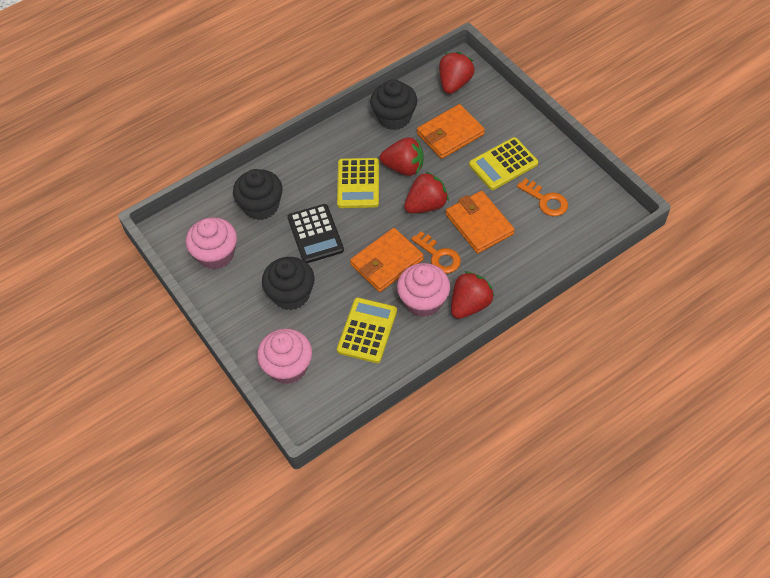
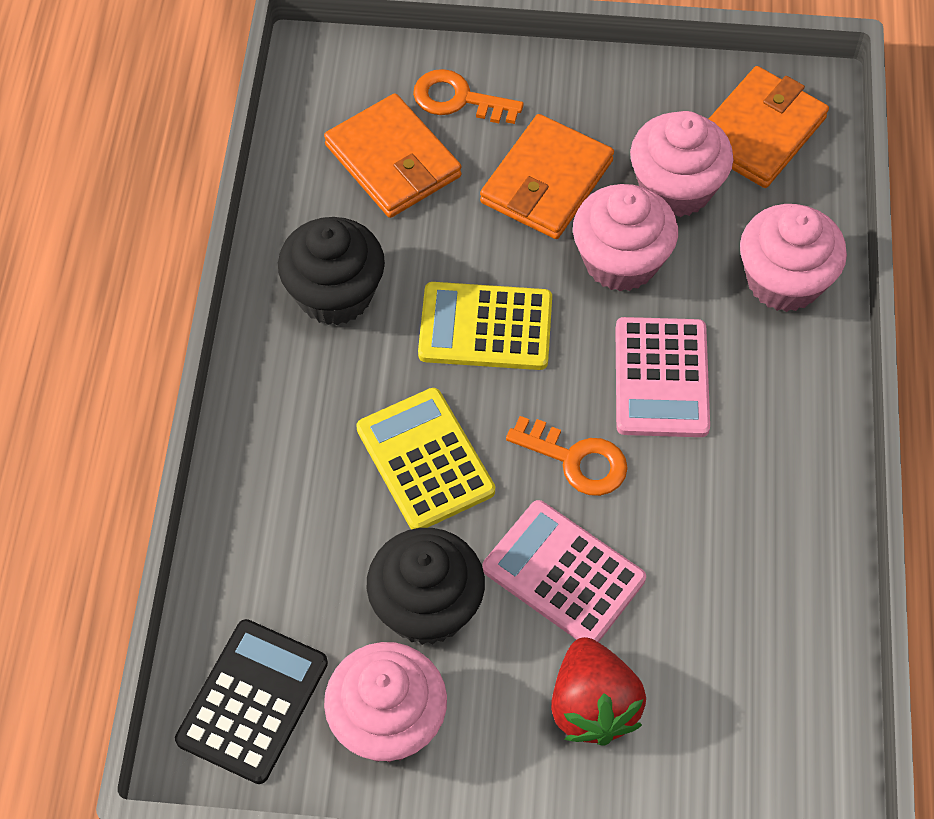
black cupcake: 3 -> 2
pink calculator: 0 -> 2
pink cupcake: 3 -> 4
red strawberry: 4 -> 1
yellow calculator: 3 -> 2

